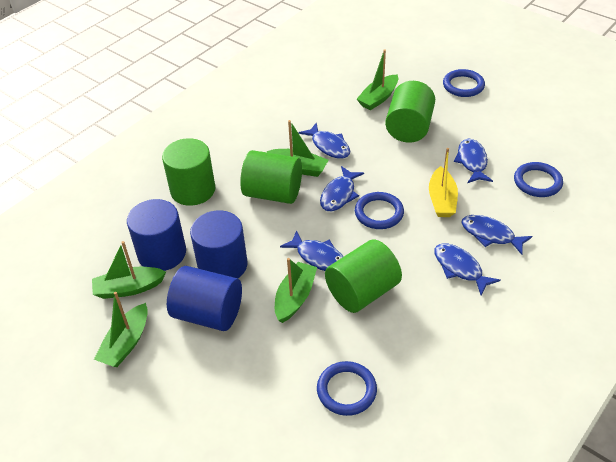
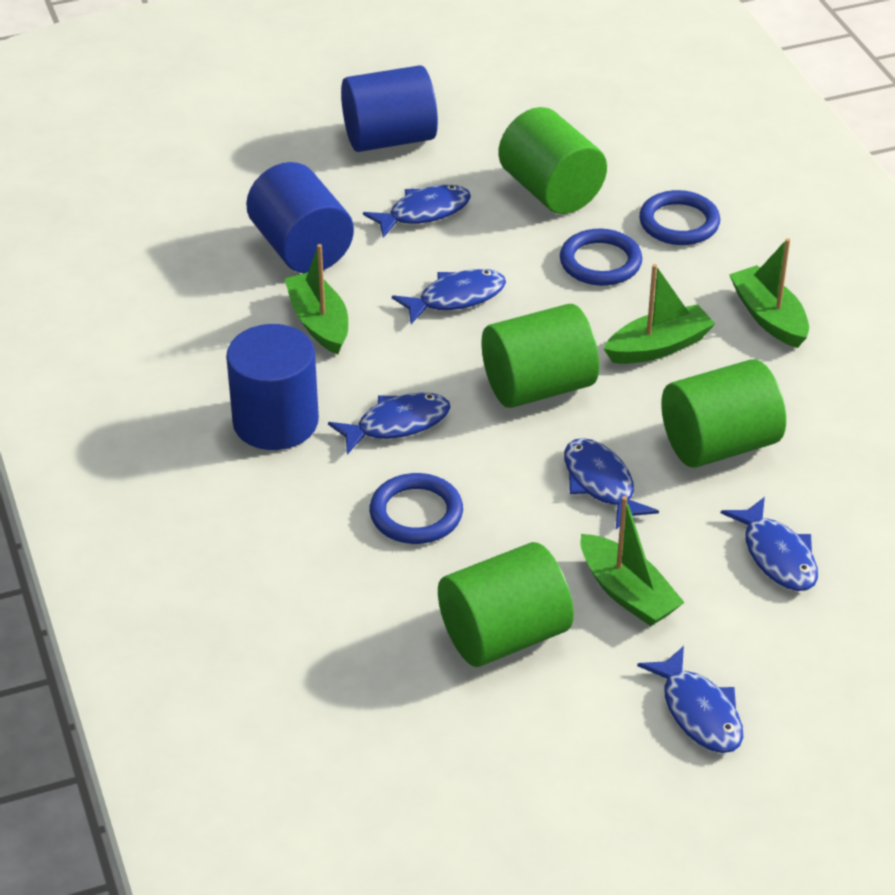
blue ring: 4 -> 3
green boat: 5 -> 4
yellow boat: 1 -> 0

